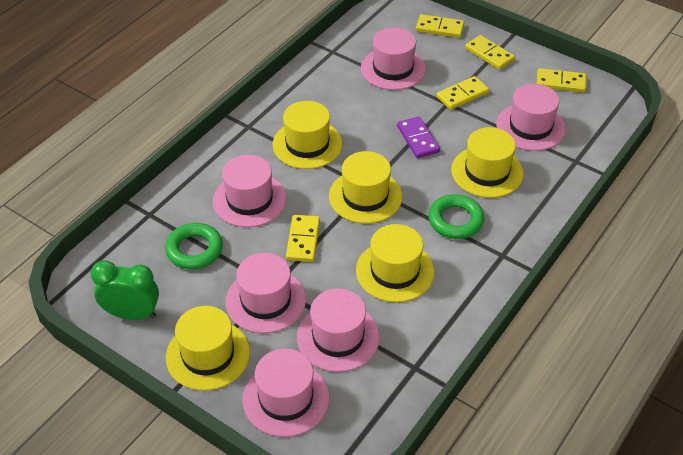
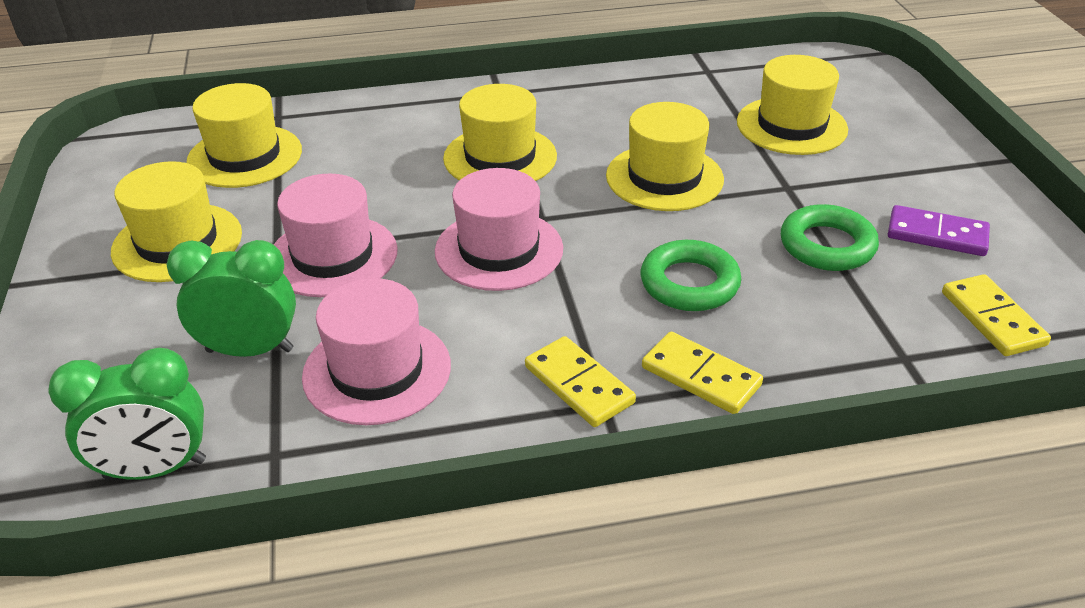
green clock: 1 -> 2
pink hat: 6 -> 3
yellow domino: 5 -> 3

